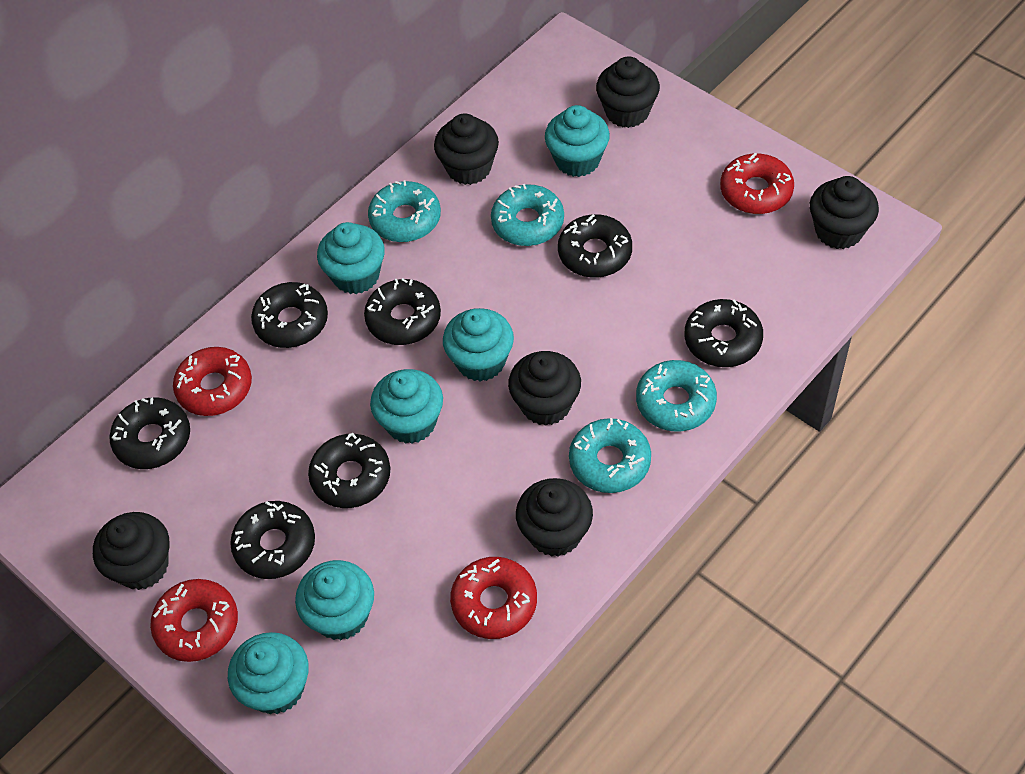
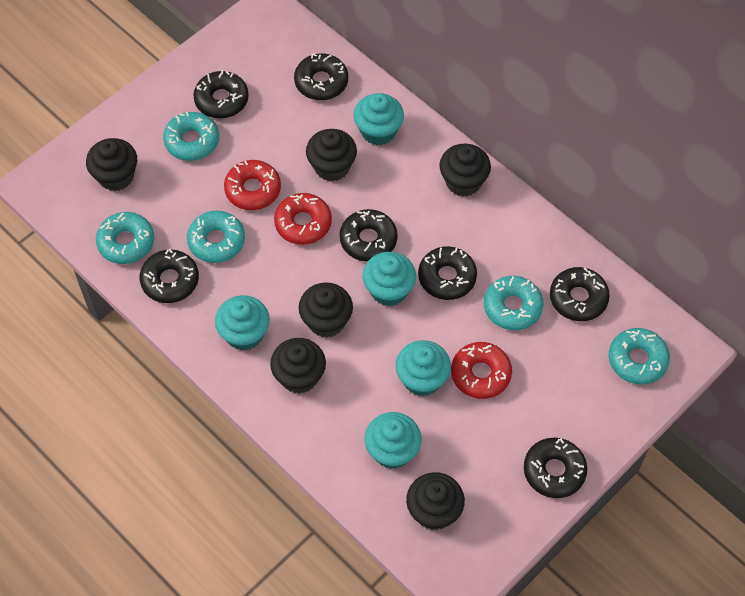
red donut: 4 -> 3
turquoise cupcake: 6 -> 5
turquoise donut: 4 -> 5

